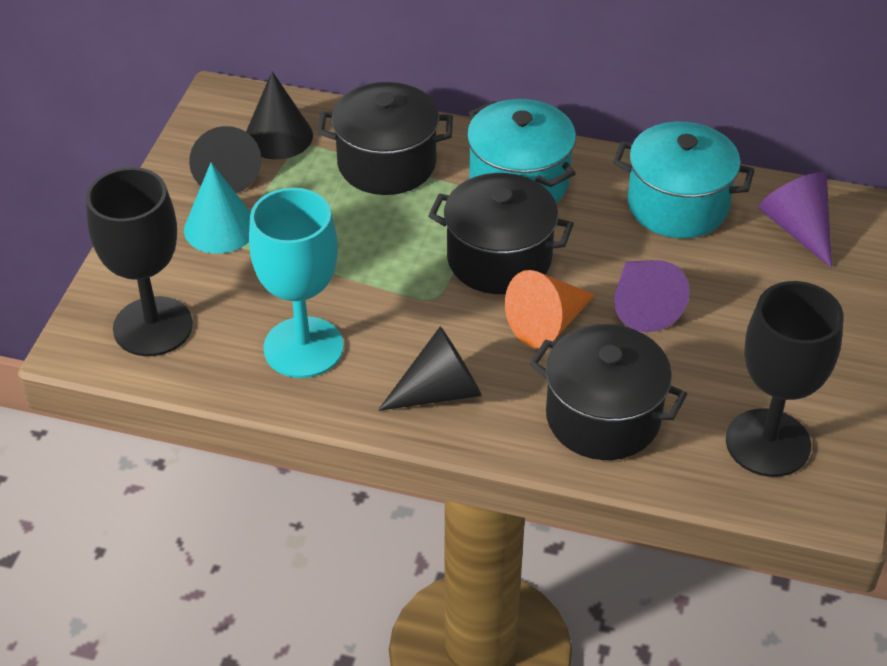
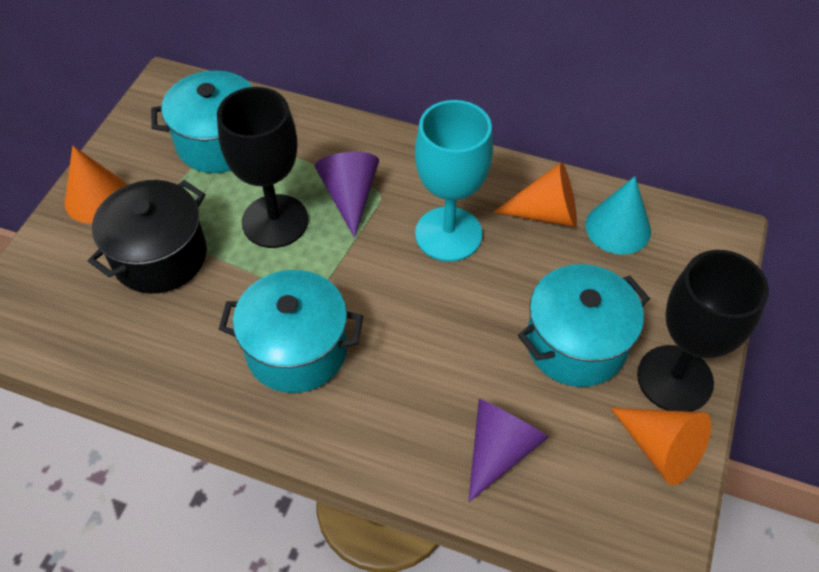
black cone: 3 -> 0
black pot: 3 -> 1
orange cone: 1 -> 3
turquoise pot: 2 -> 3

